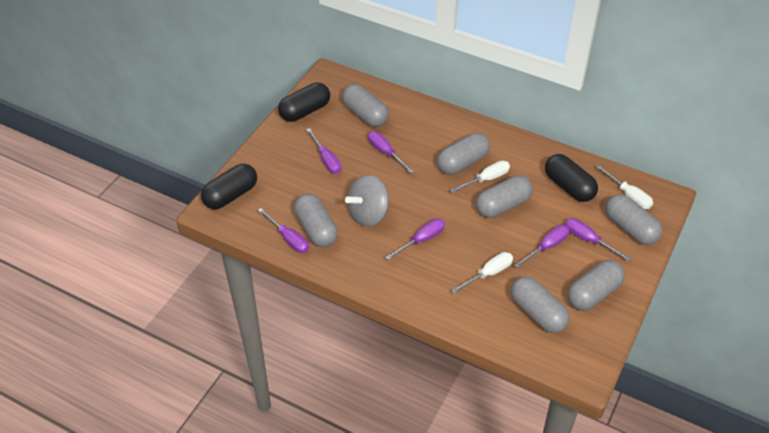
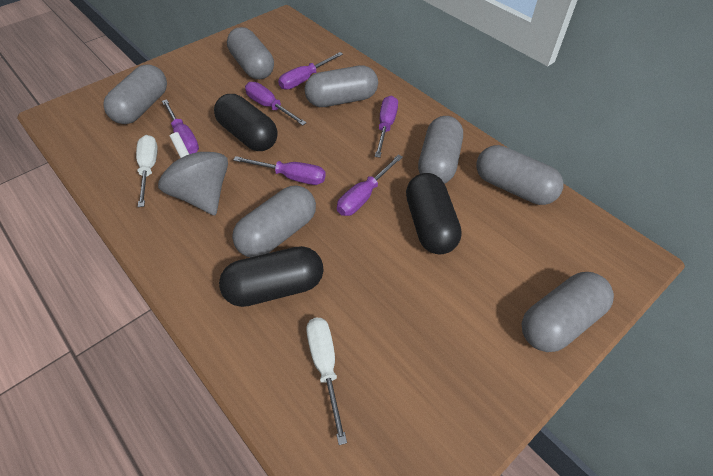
white screwdriver: 3 -> 2

